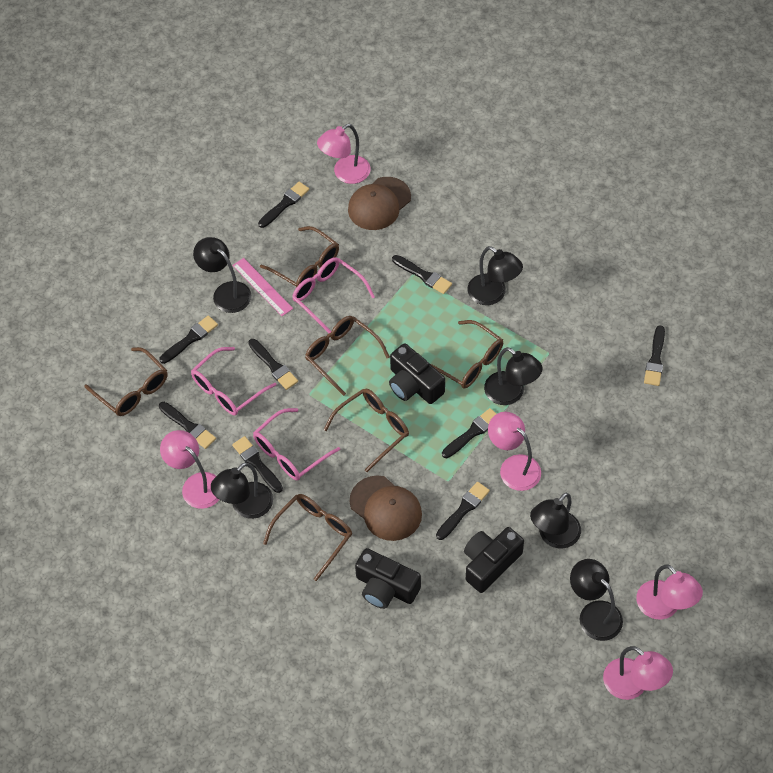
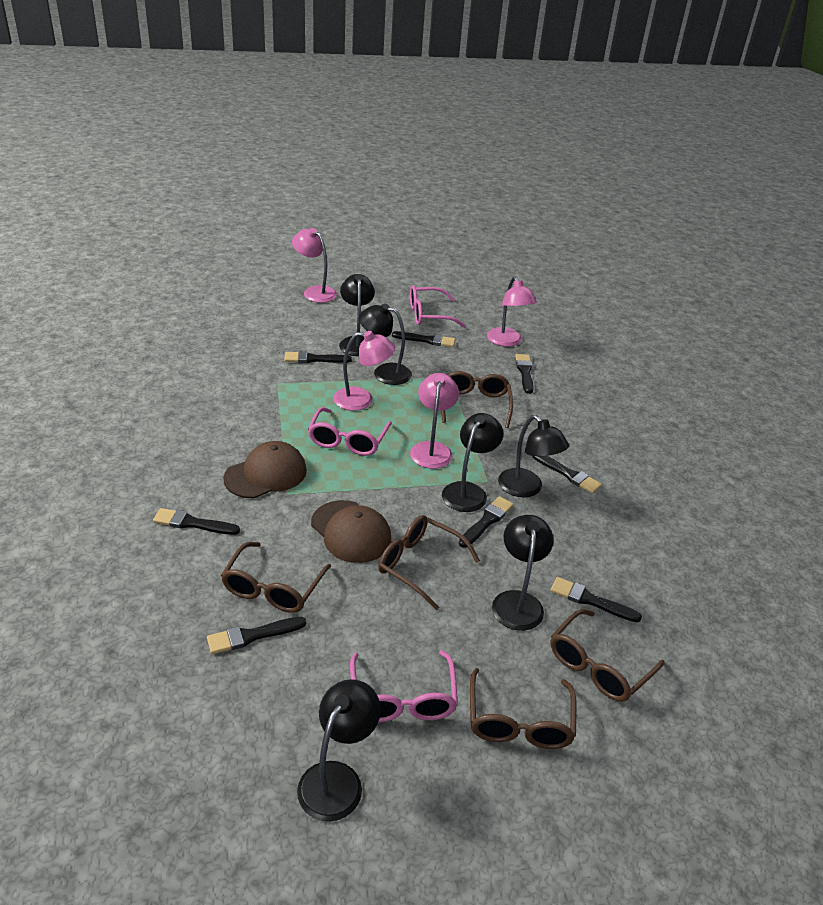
black brush: 9 -> 8
black camera: 3 -> 0
brown glasses: 6 -> 5
pink lamp: 5 -> 4
pink ruler: 1 -> 0

